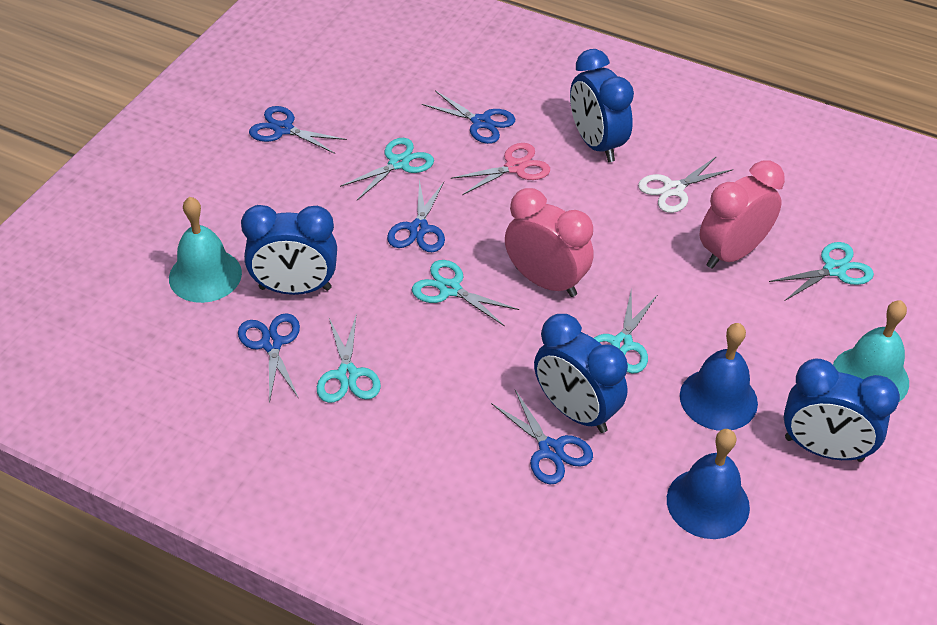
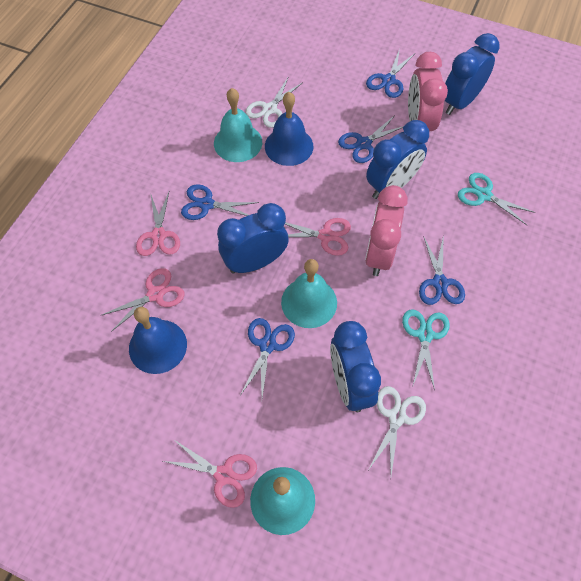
pink scissors: 1 -> 4
turquoise bell: 2 -> 3
turquoise scissors: 5 -> 2
white scissors: 1 -> 2

